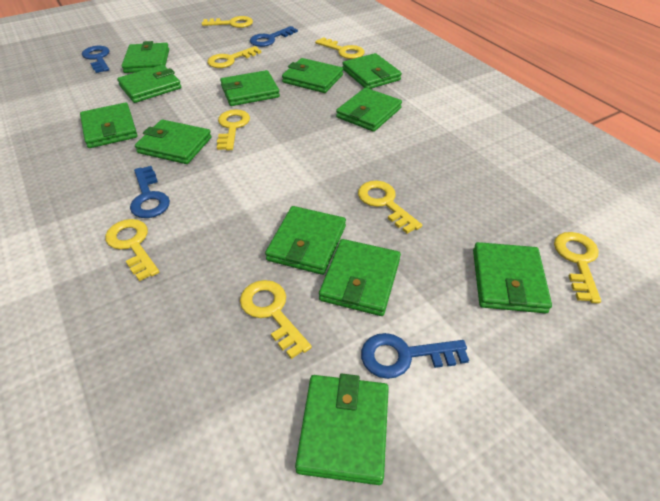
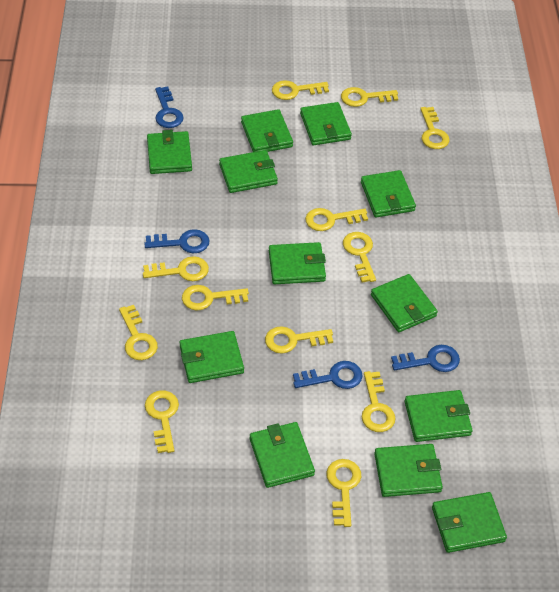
yellow key: 8 -> 12

